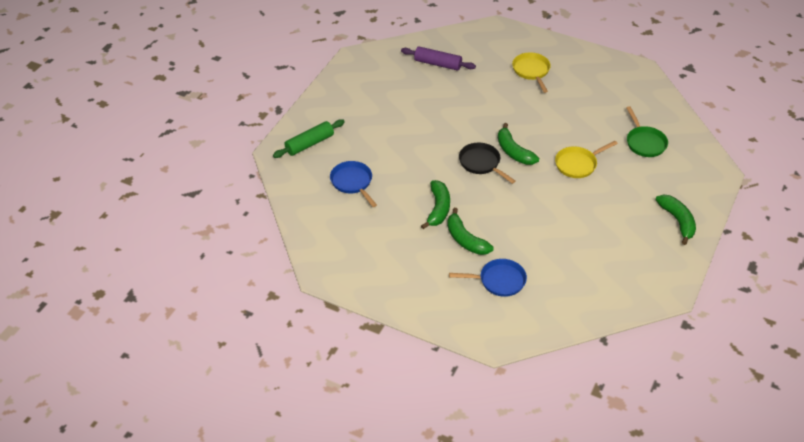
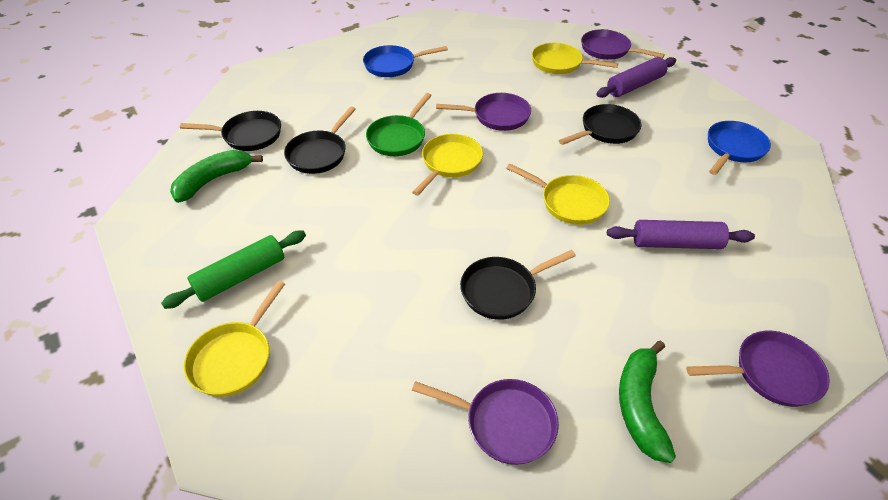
black pan: 1 -> 4
green banana: 4 -> 2
purple pan: 0 -> 4
purple rolling pin: 1 -> 2
yellow pan: 2 -> 4

